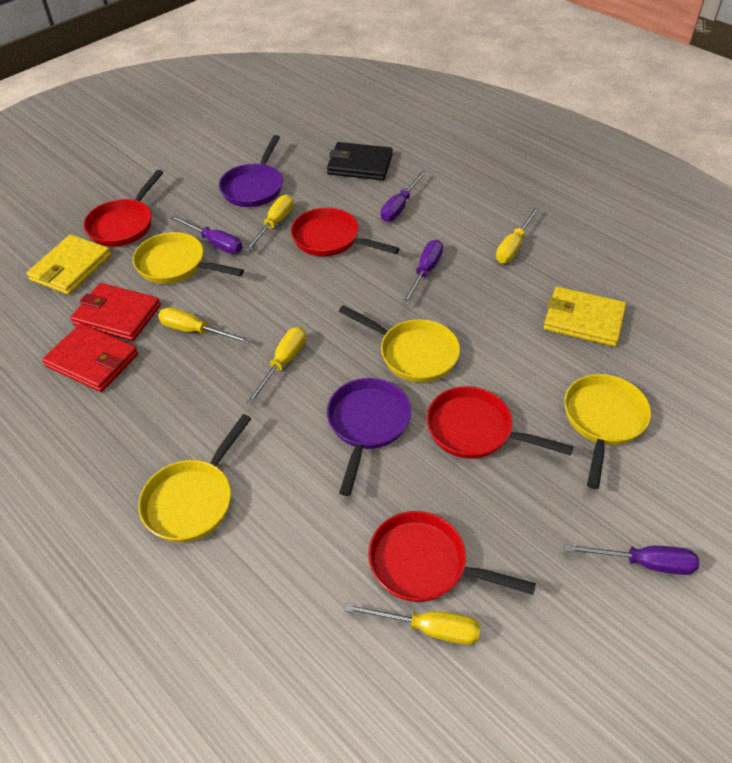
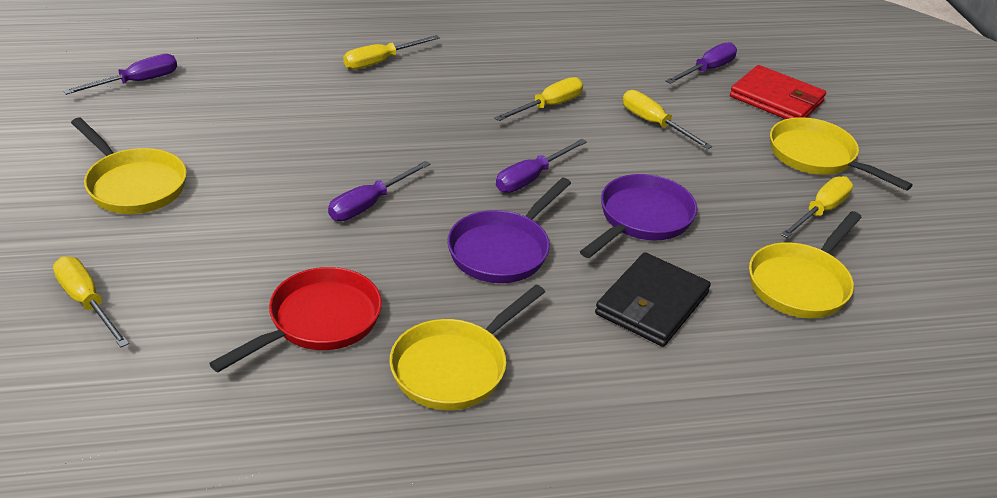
red pan: 4 -> 1
red wallet: 2 -> 1
yellow wallet: 2 -> 0

